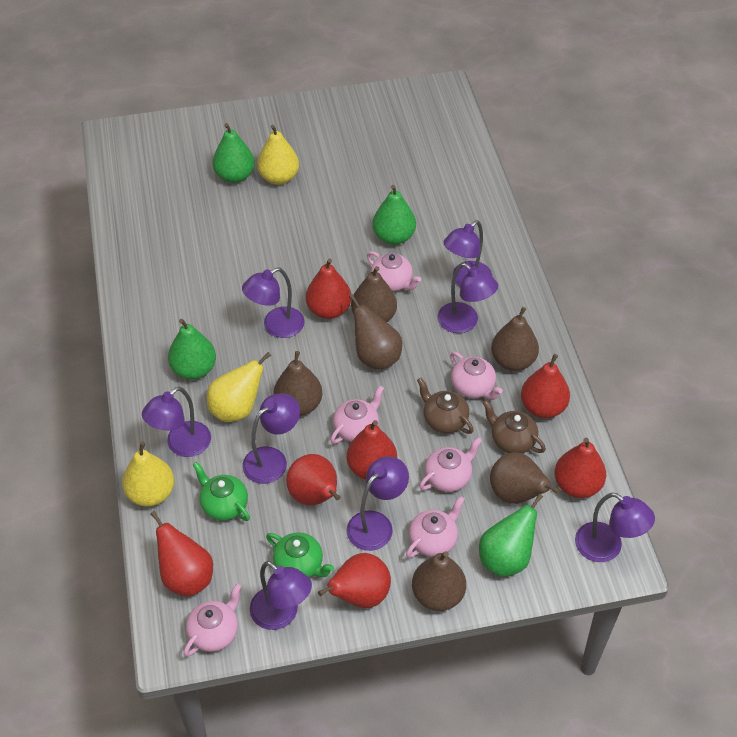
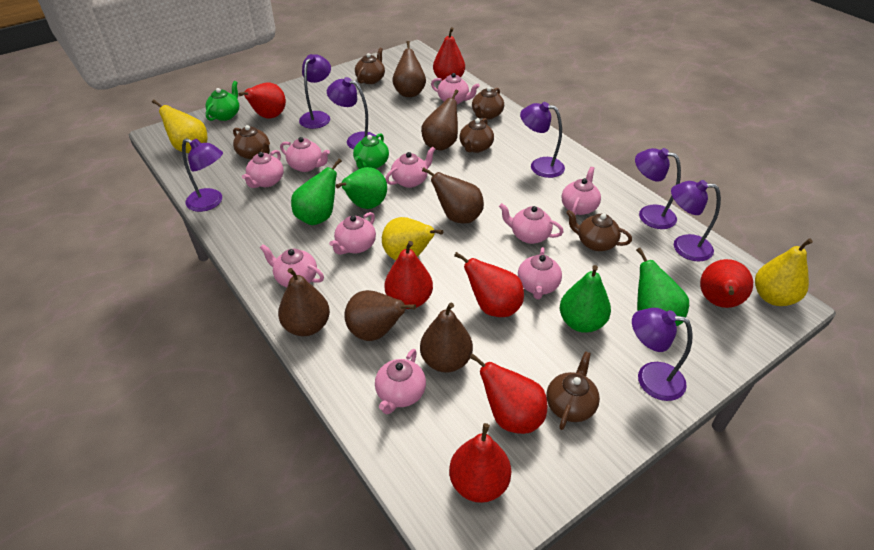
brown teapot: 2 -> 6
pink teapot: 6 -> 10
purple lamp: 8 -> 7

